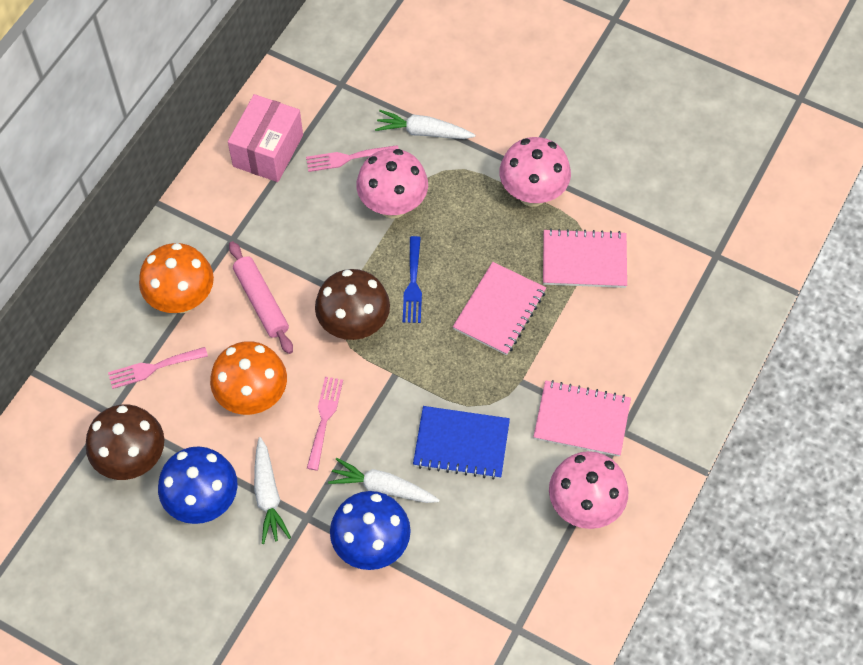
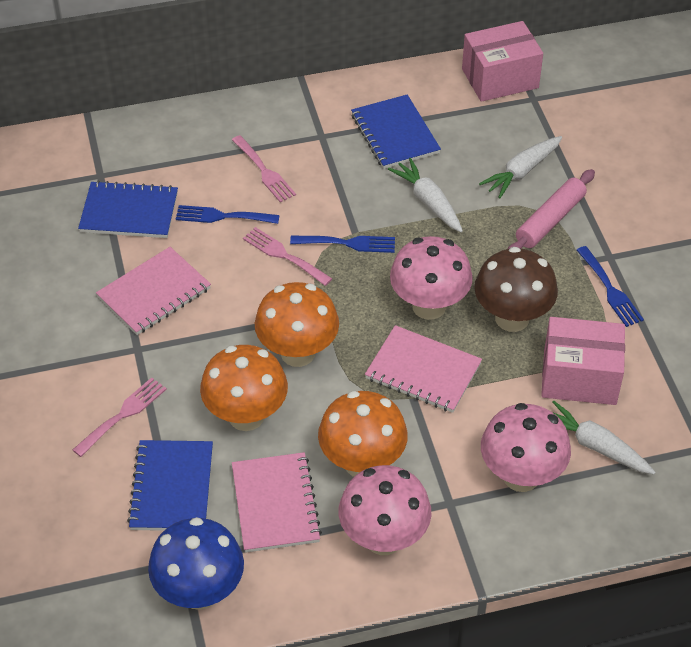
blue fork: 1 -> 3
blue mushroom: 2 -> 1
blue notebook: 1 -> 3
brown mushroom: 2 -> 1
orange mushroom: 2 -> 3
pink box: 1 -> 2

